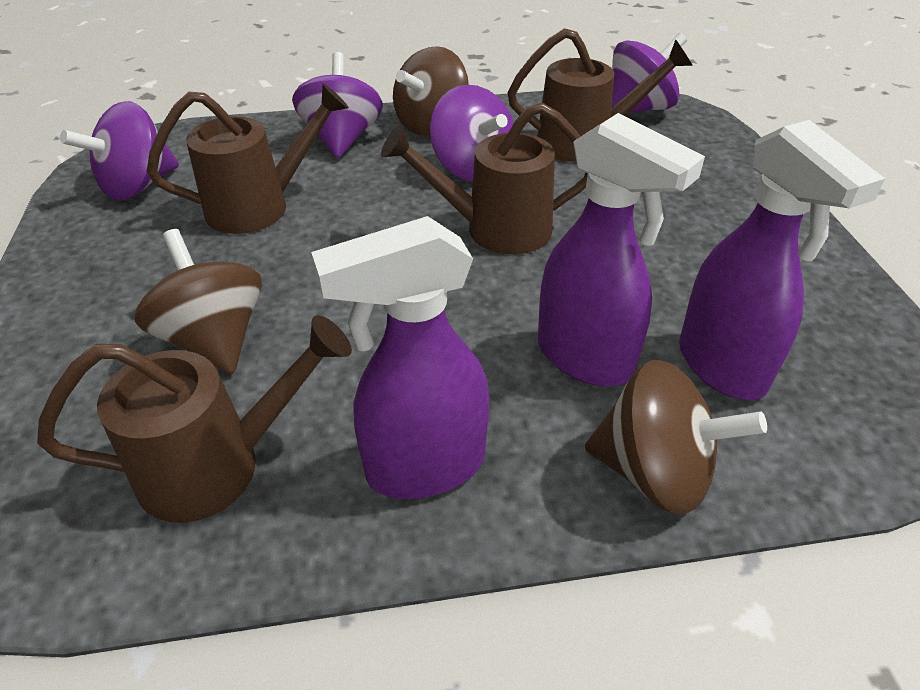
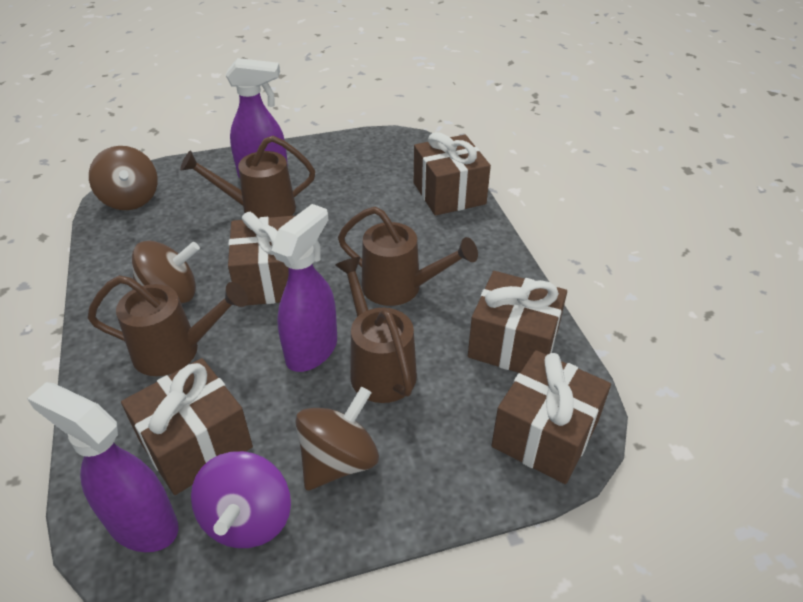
brown gift: 0 -> 5
purple spinning top: 4 -> 1

